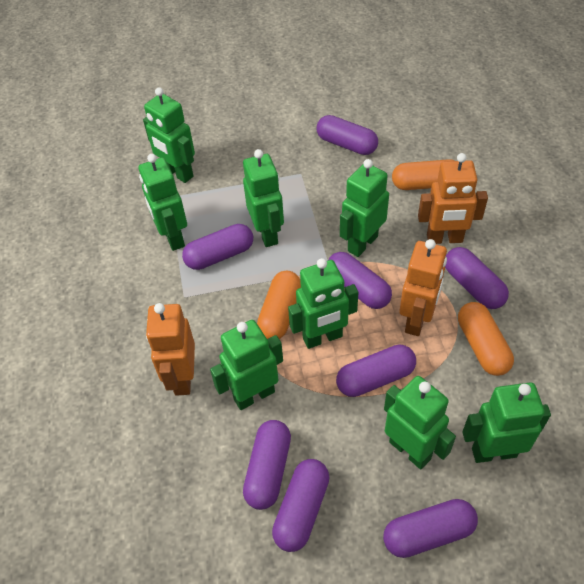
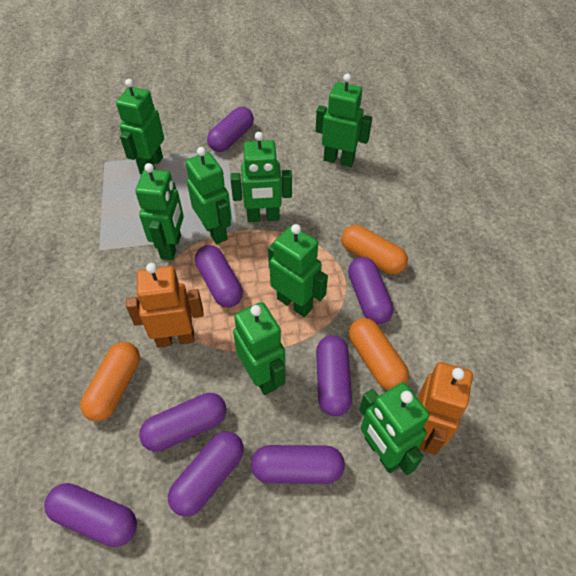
orange robot: 3 -> 2

